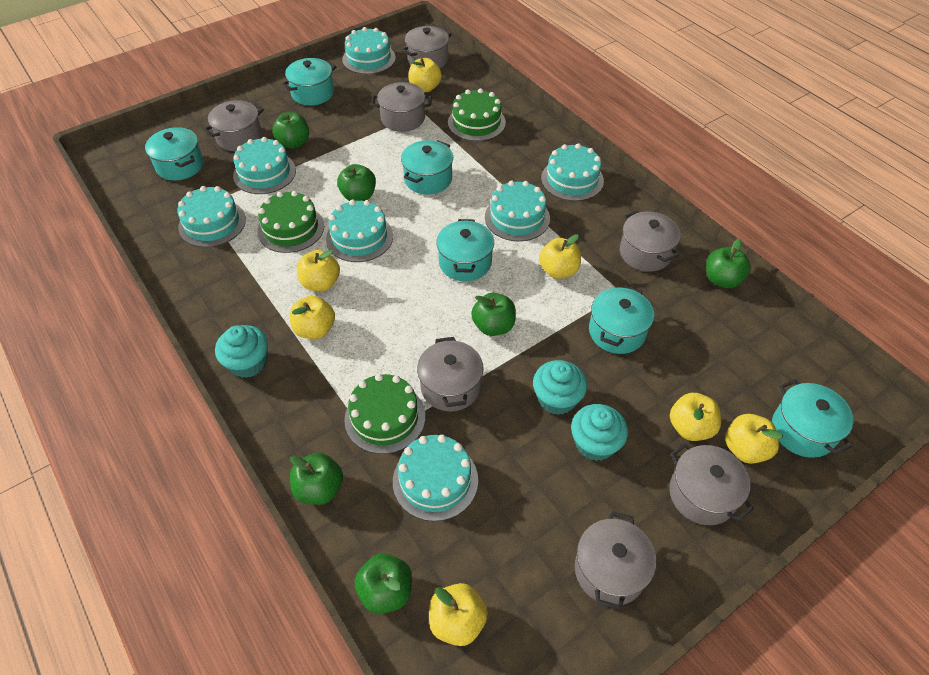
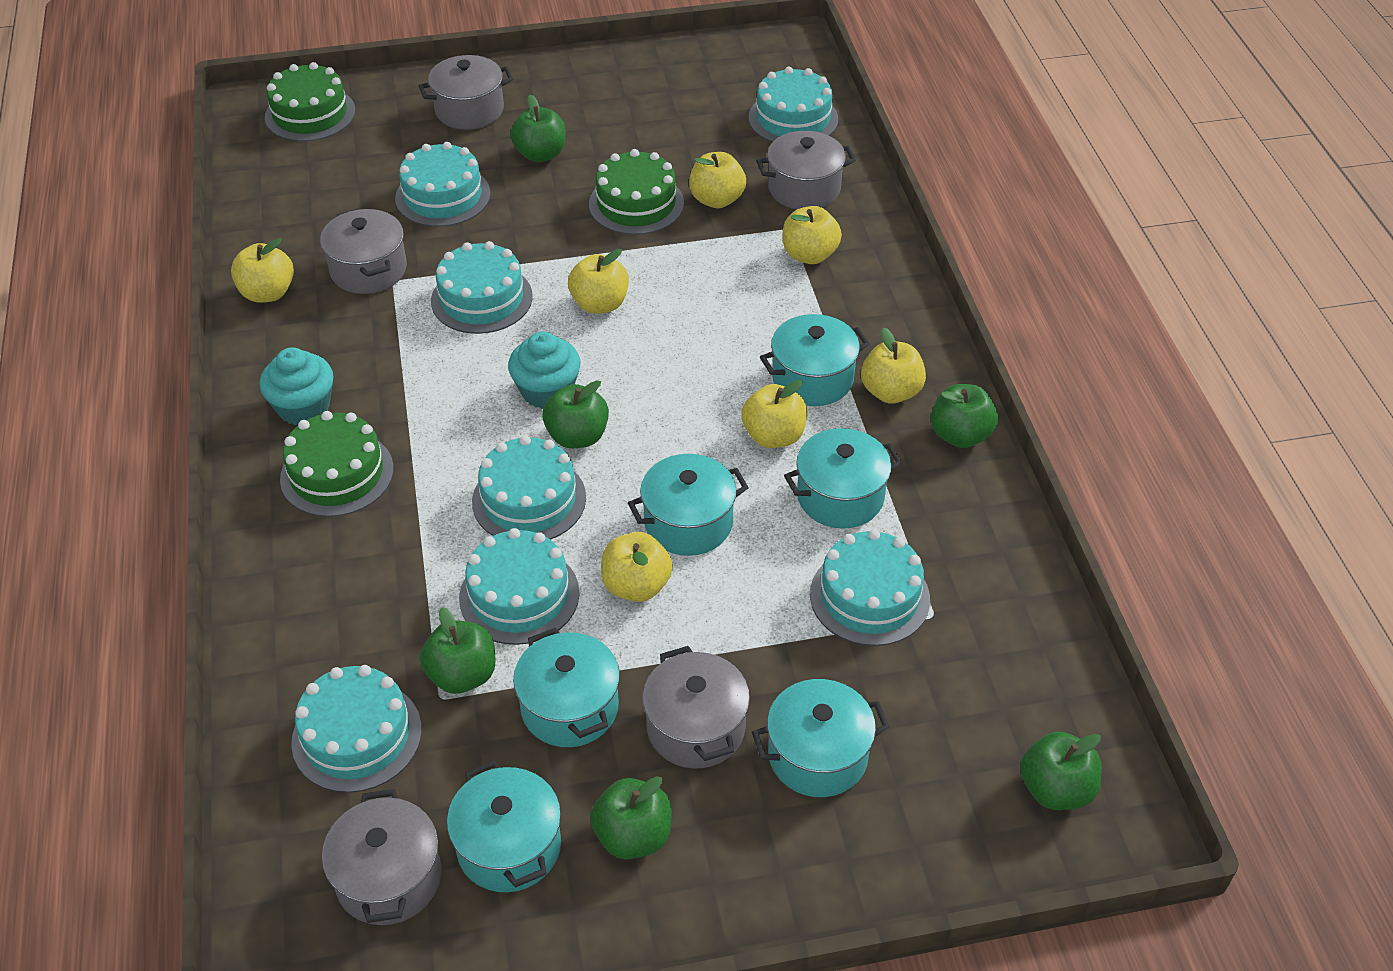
grey pot: 7 -> 5
turquoise cupcake: 3 -> 2

